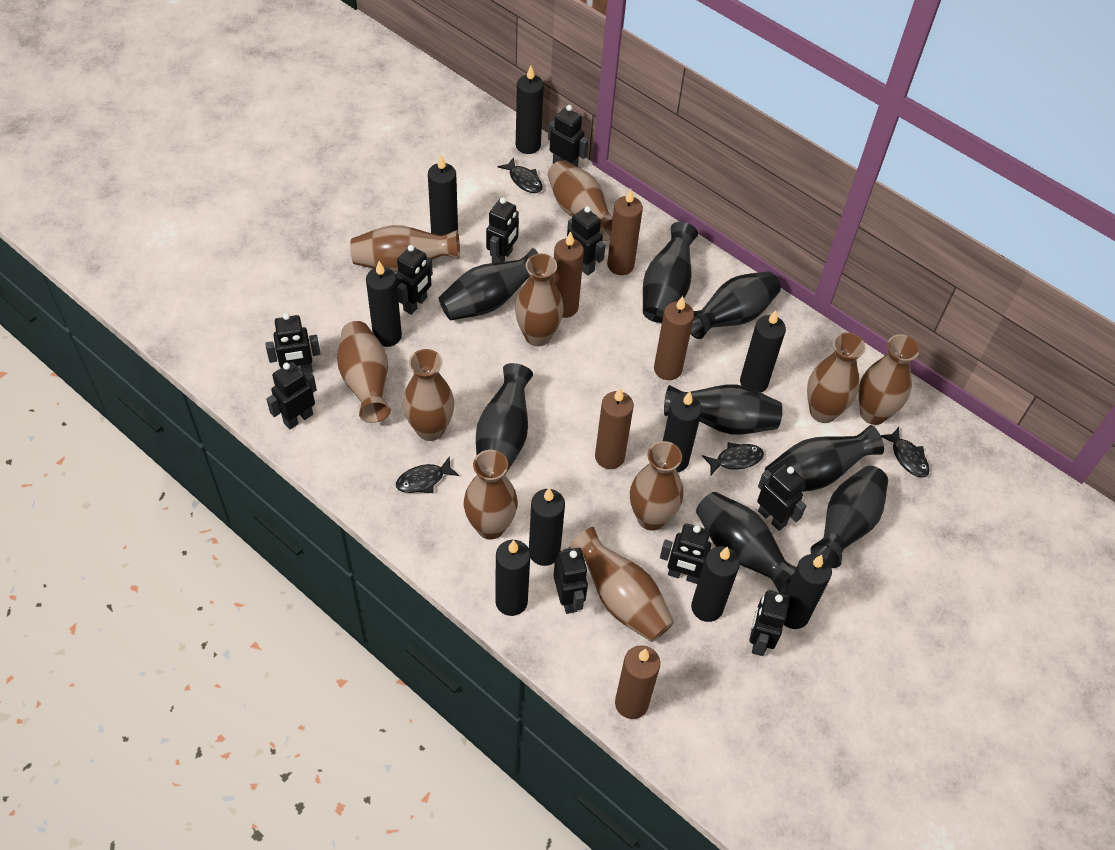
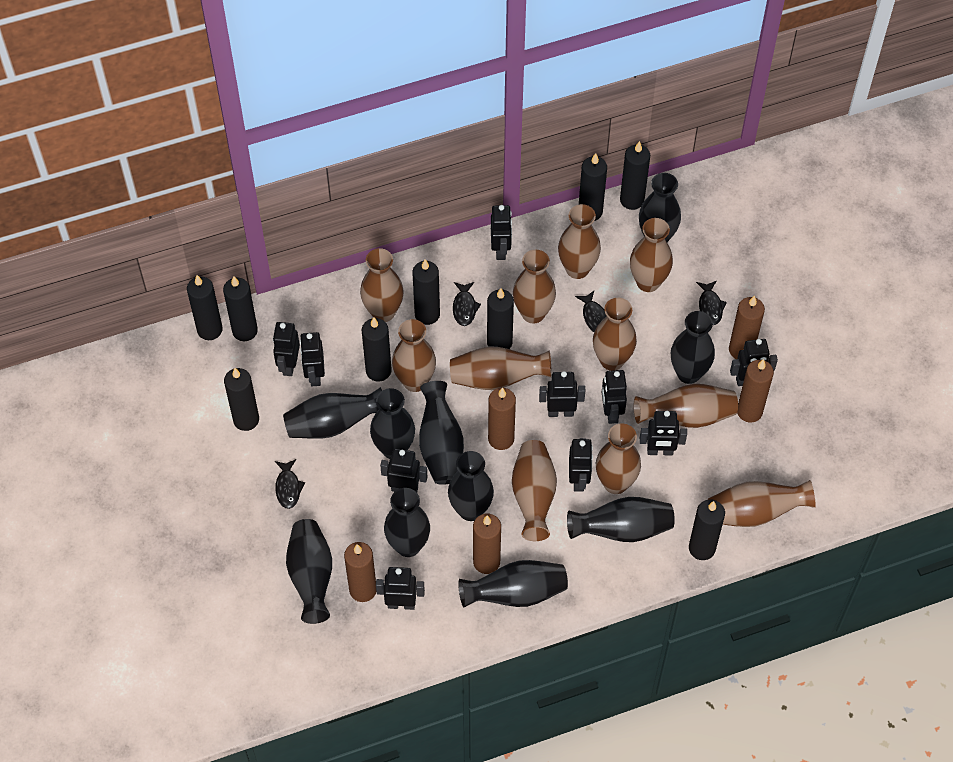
black vase: 8 -> 10
brown vase: 10 -> 11

